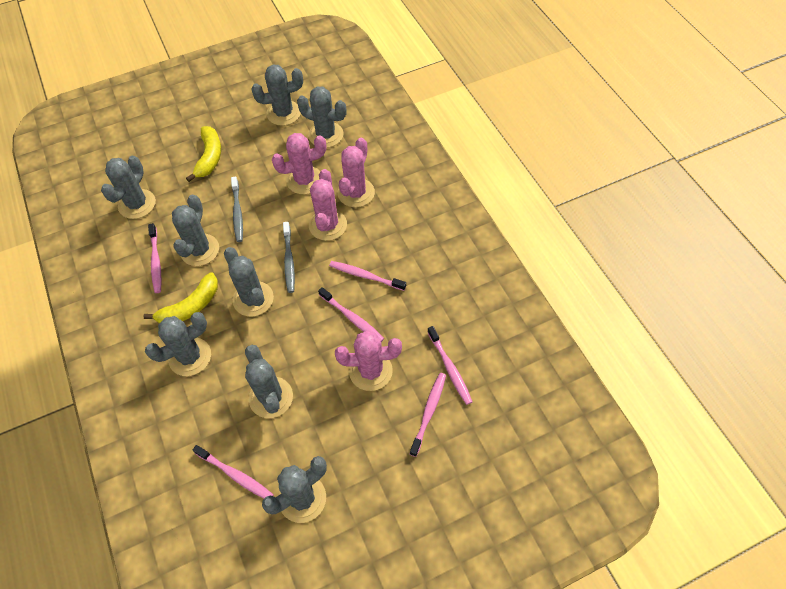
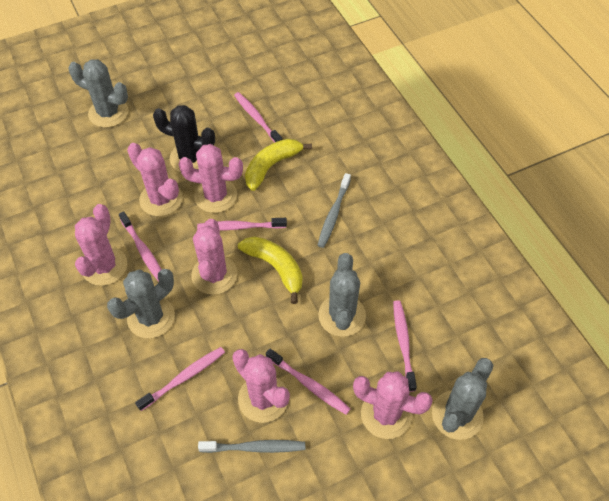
black cactus: 0 -> 1
grey cactus: 8 -> 4
pink cactus: 4 -> 6

